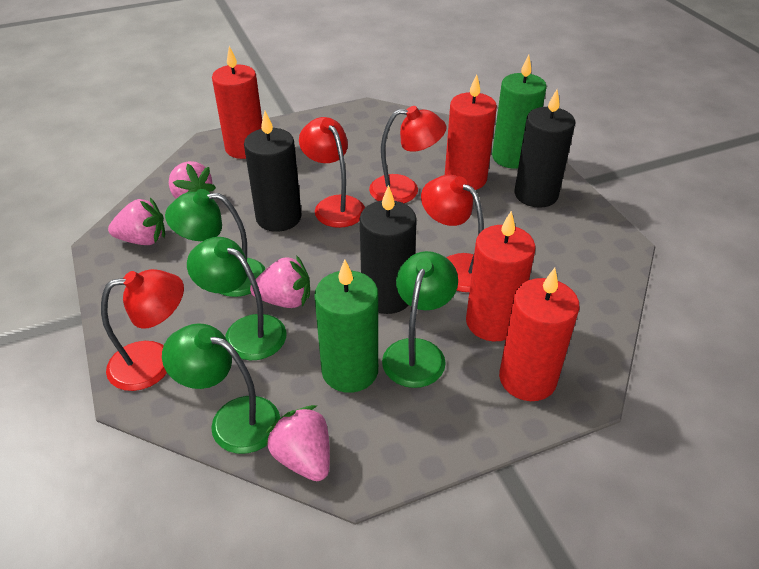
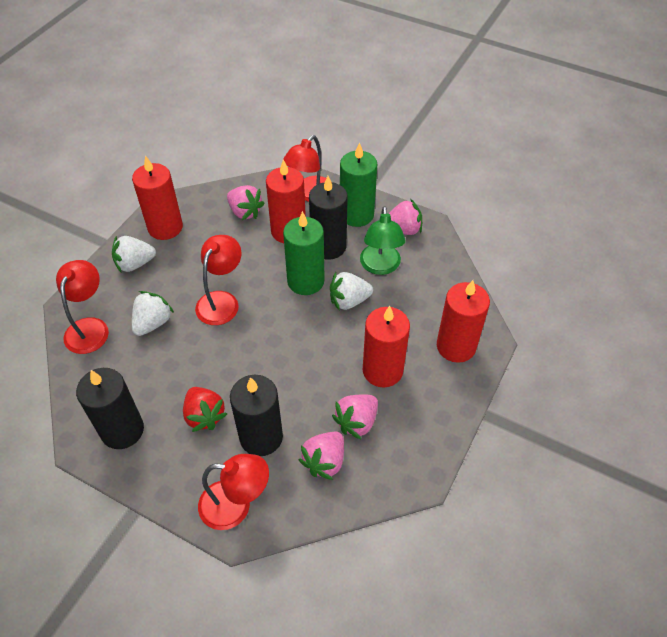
green lamp: 4 -> 1
red strawberry: 0 -> 1
white strawberry: 0 -> 3

